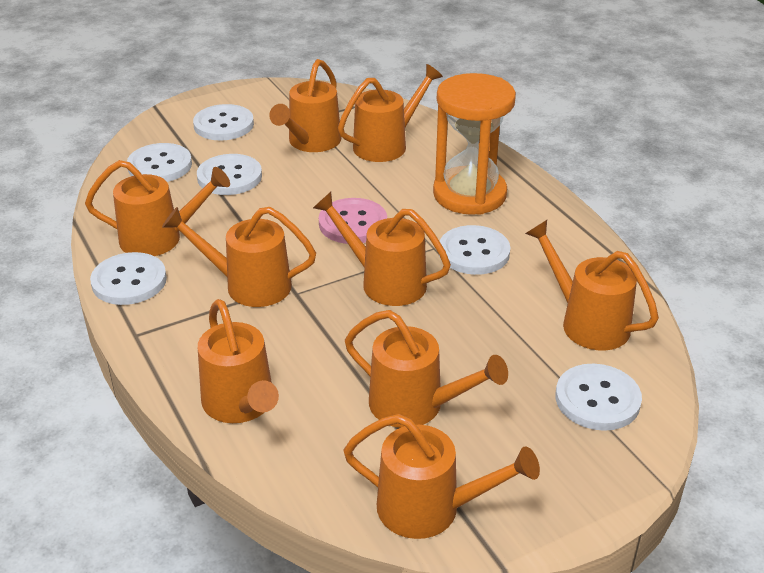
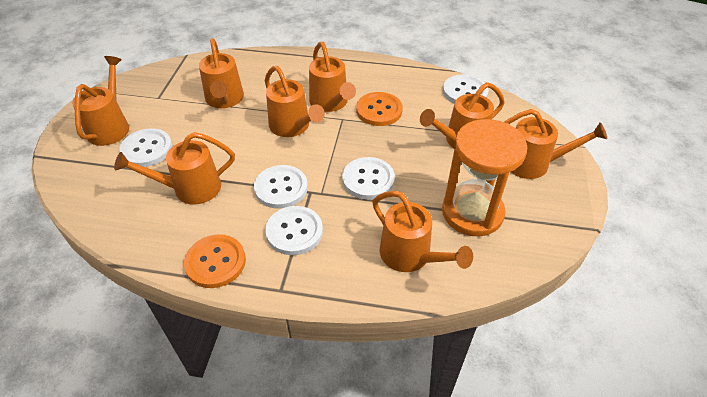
orange button: 0 -> 2
orange watering can: 9 -> 8
pink button: 1 -> 0
white button: 6 -> 5

